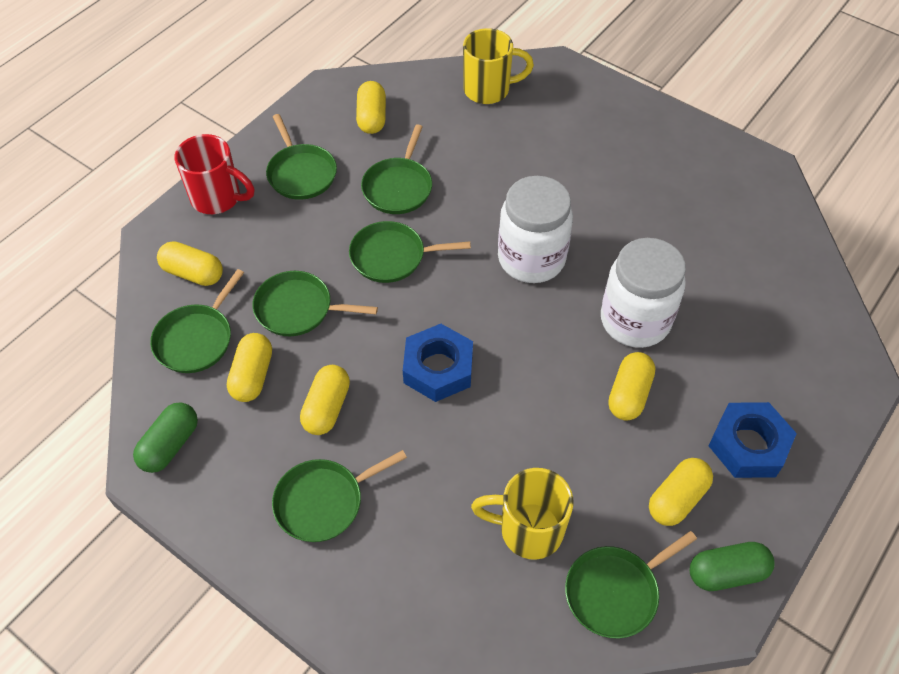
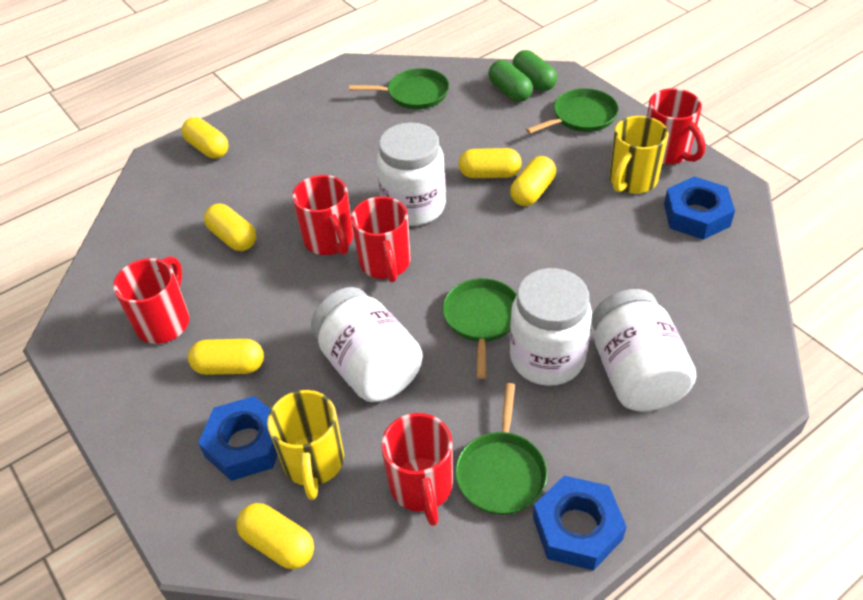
blue nut: 2 -> 3
green pan: 7 -> 4
red mug: 1 -> 5
white jar: 2 -> 4

